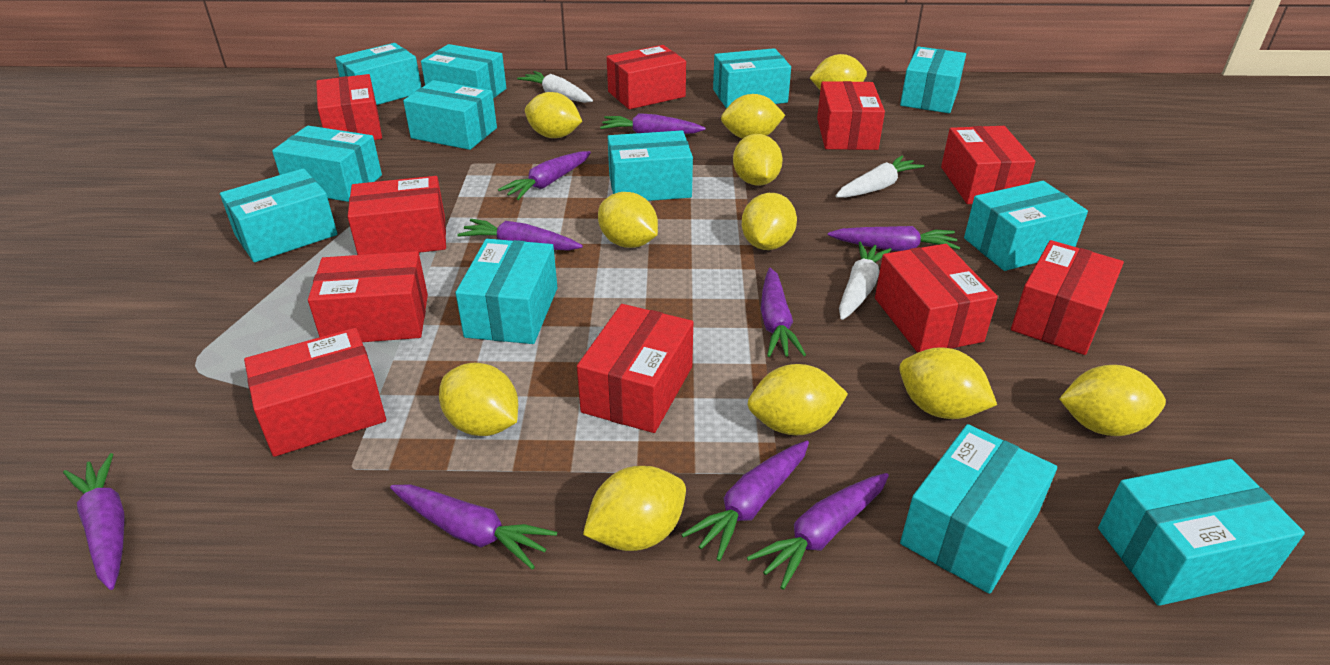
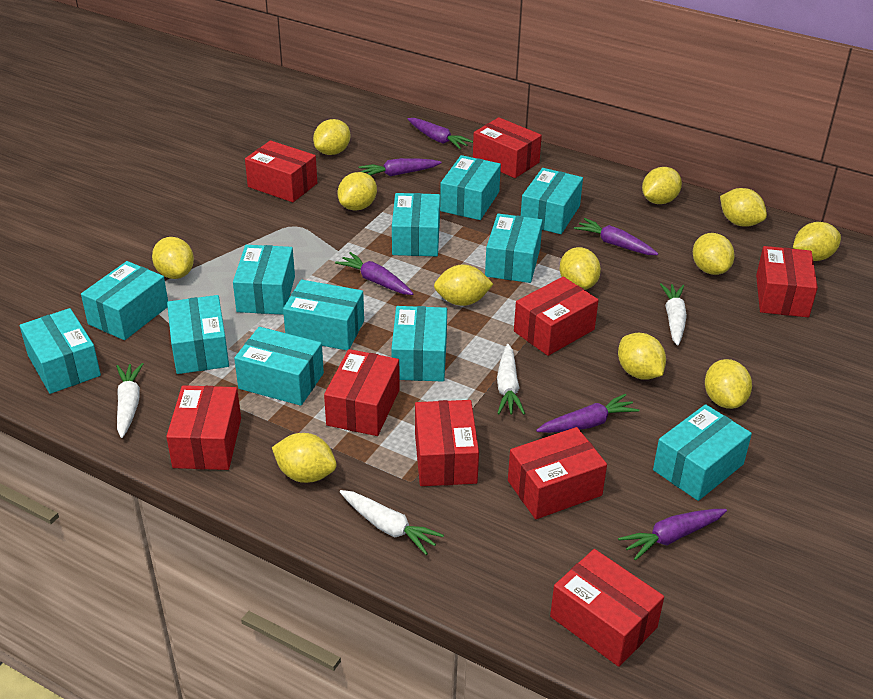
purple carrot: 9 -> 6
red box: 10 -> 9
white carrot: 3 -> 4
yellow lemon: 11 -> 12

